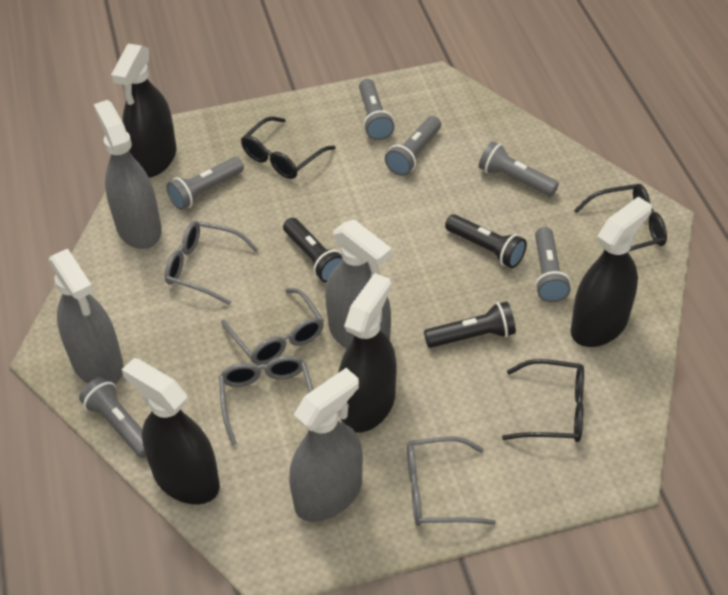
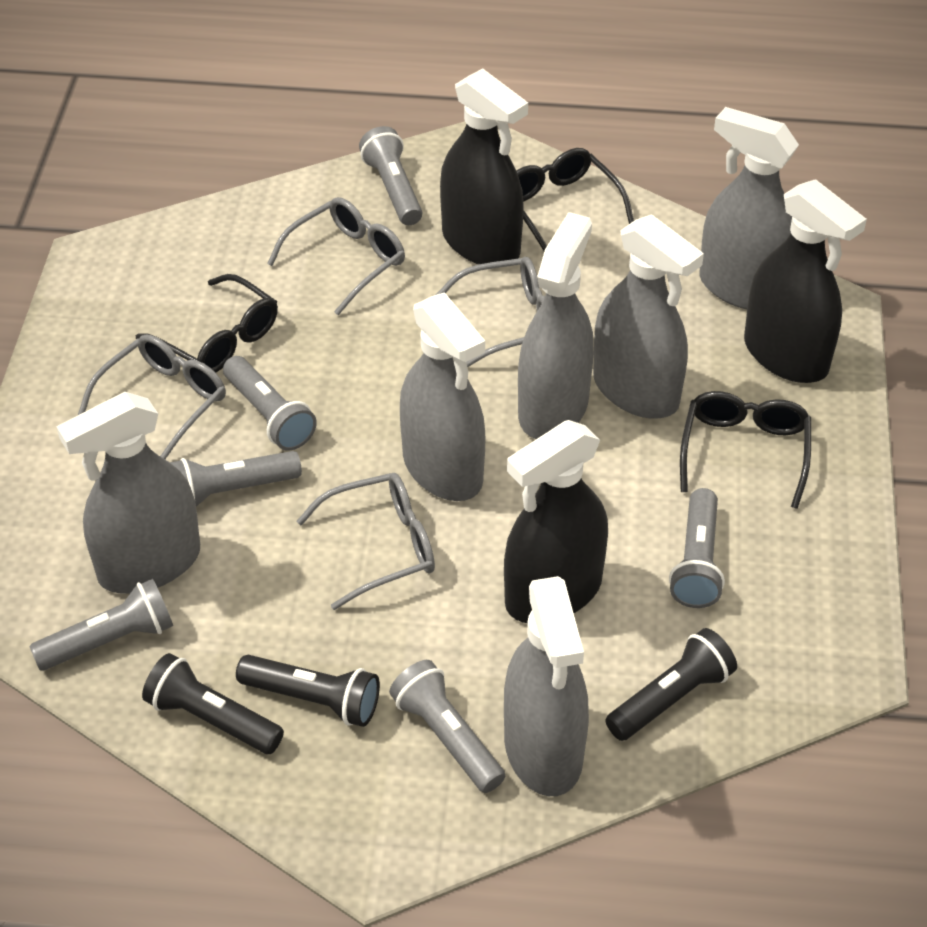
black spray bottle: 4 -> 3
grey spray bottle: 4 -> 6

